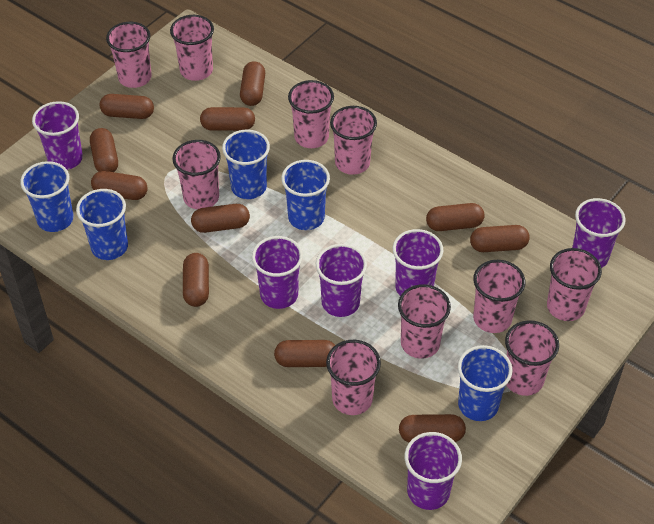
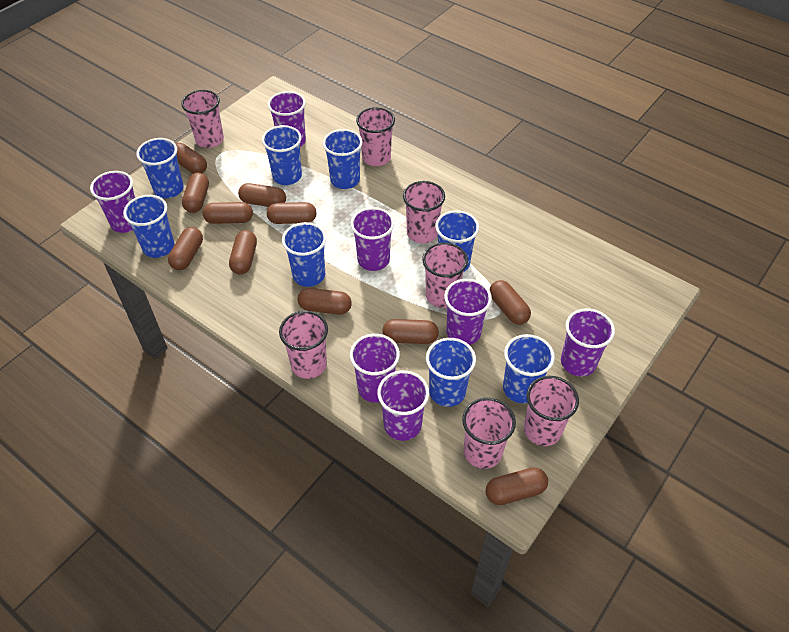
blue cup: 5 -> 8
pink cup: 10 -> 7
purple cup: 6 -> 7

